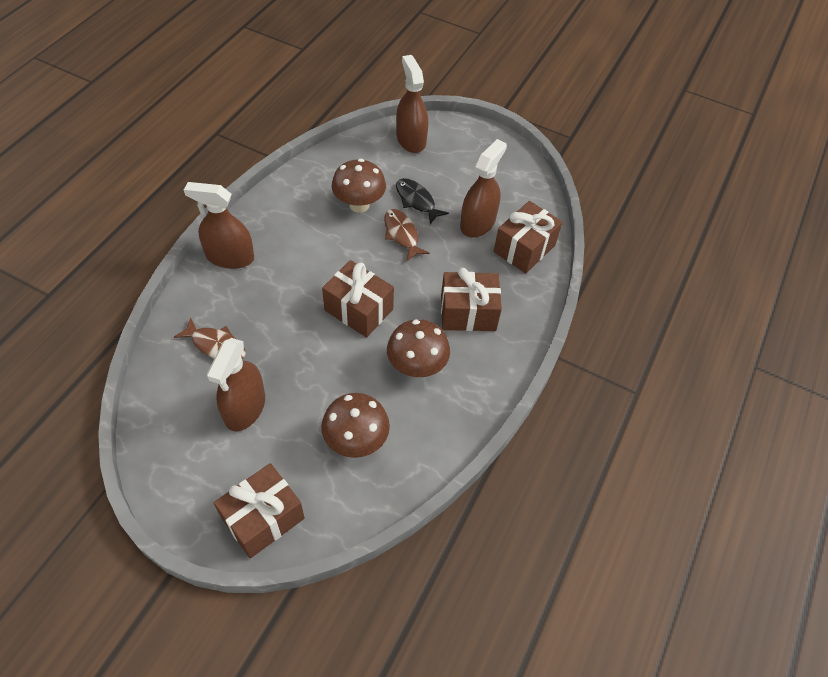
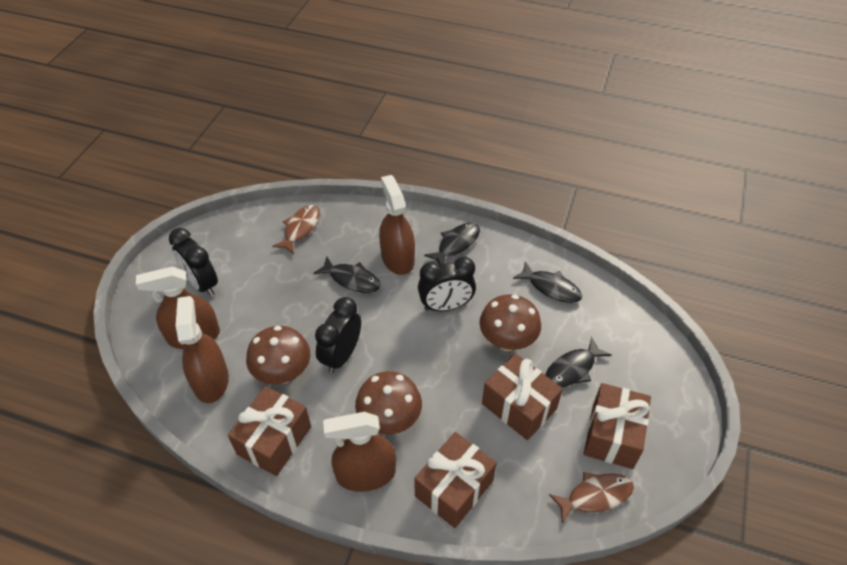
black clock: 0 -> 3
black fish: 1 -> 4

